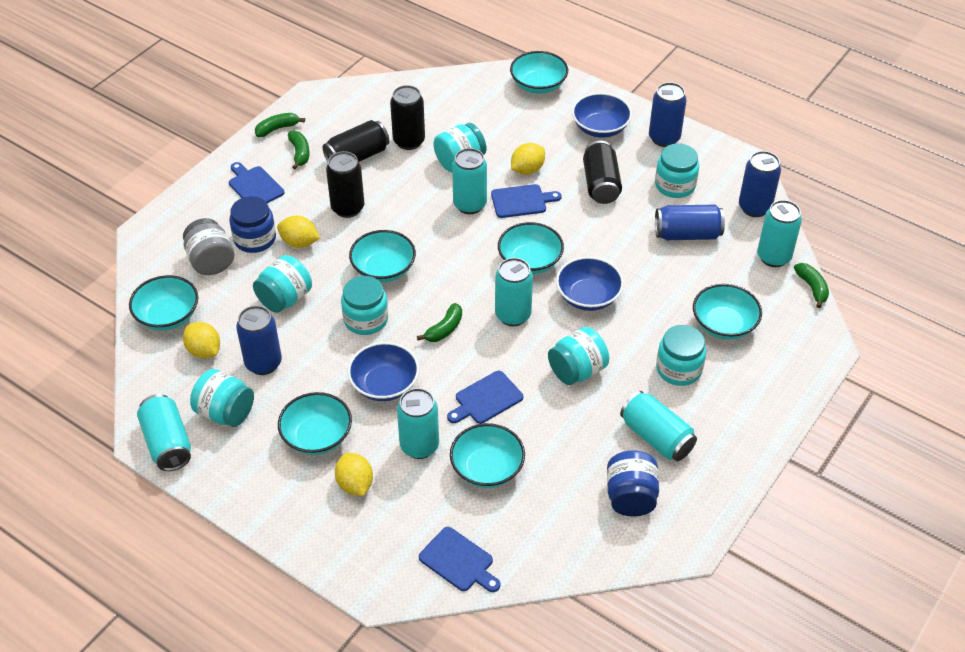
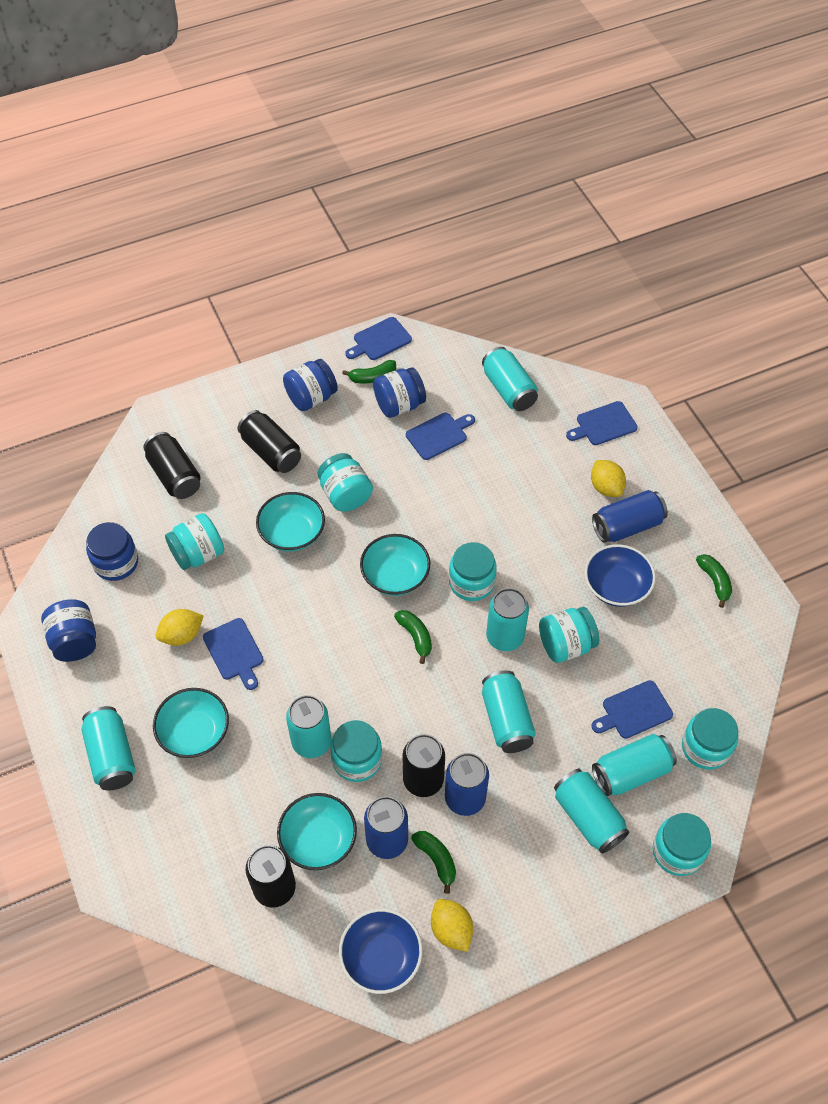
blue bowl: 3 -> 2
blue can: 4 -> 3
blue cutting board: 4 -> 5
blue jar: 2 -> 4
grey jar: 1 -> 0
turquoise bowl: 7 -> 4
turquoise can: 6 -> 7
yellow lemon: 4 -> 3

